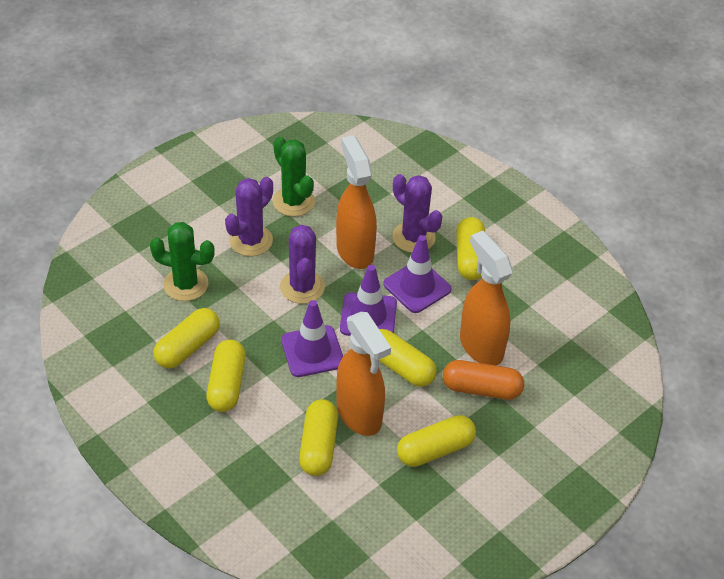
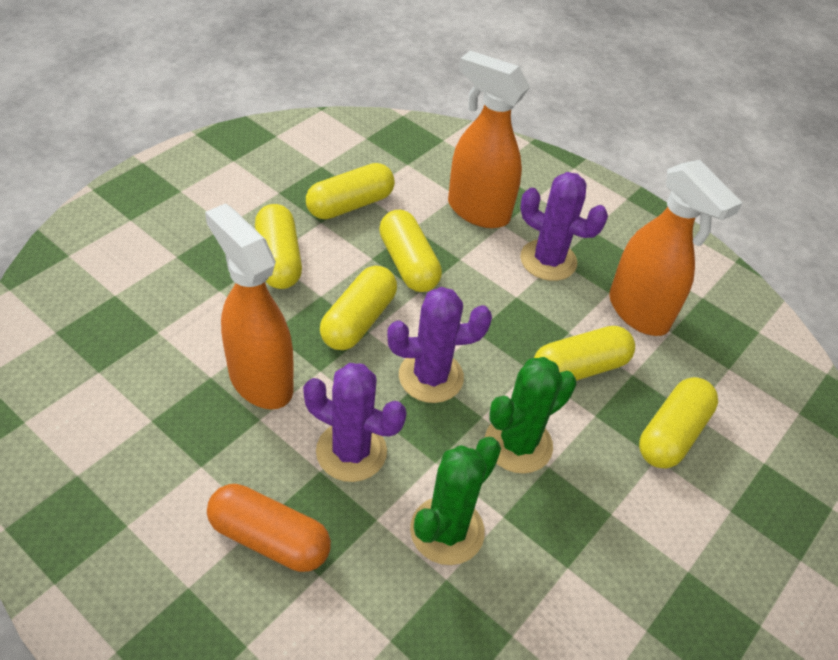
purple traffic cone: 3 -> 0

